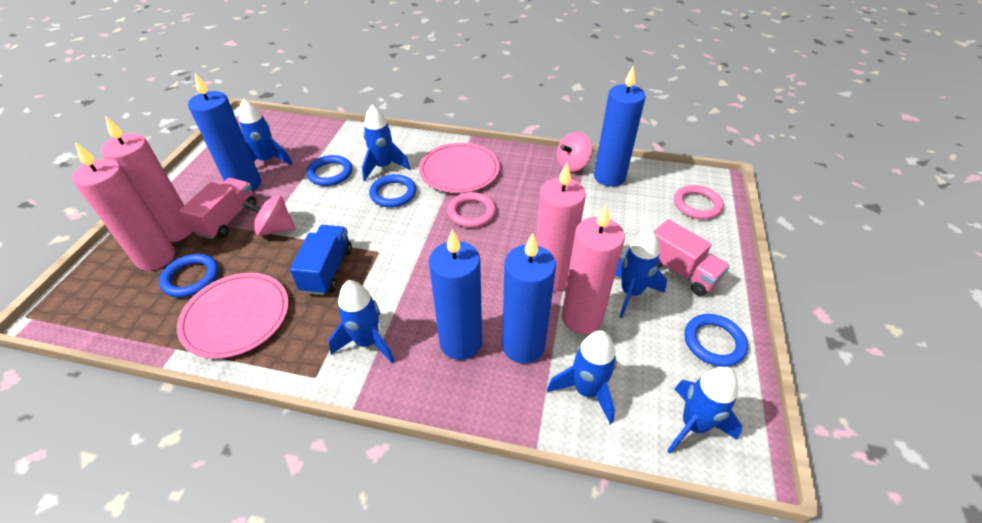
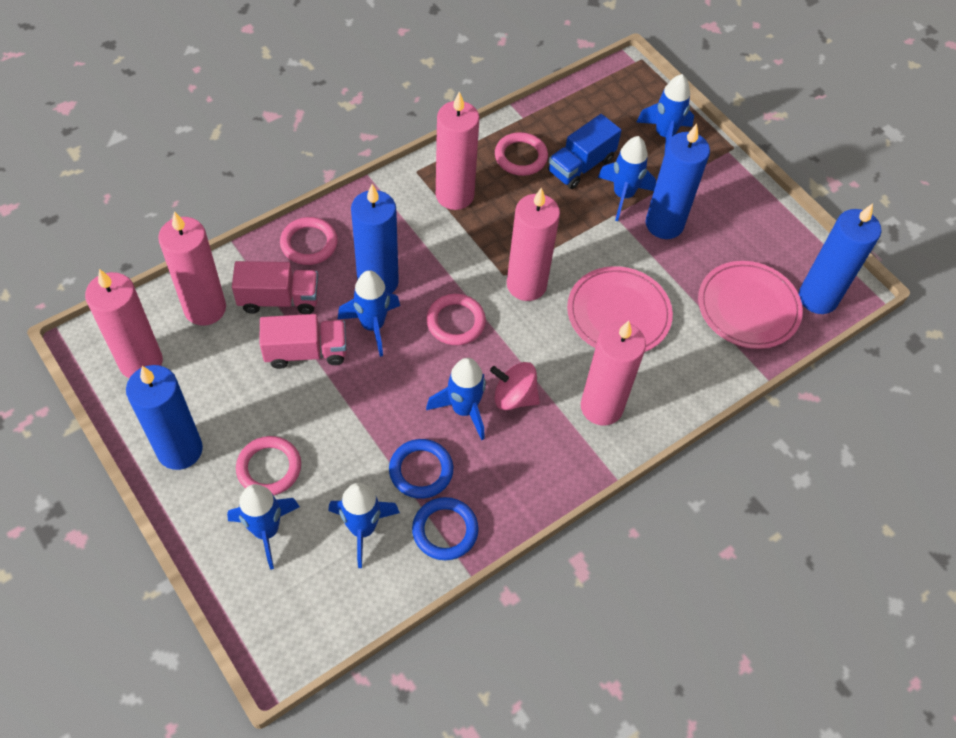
blue ring: 4 -> 2
pink candle: 4 -> 5
pink ring: 2 -> 4
pink spinning top: 2 -> 1

